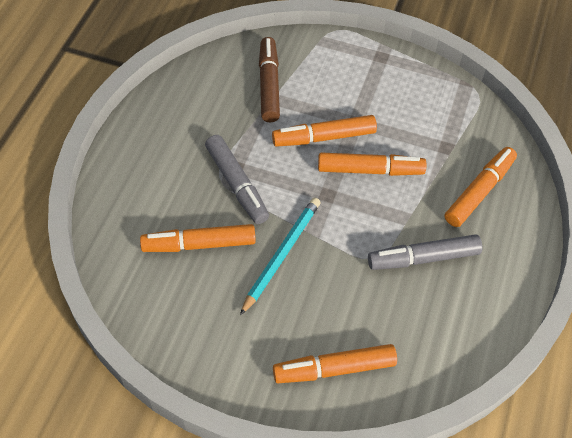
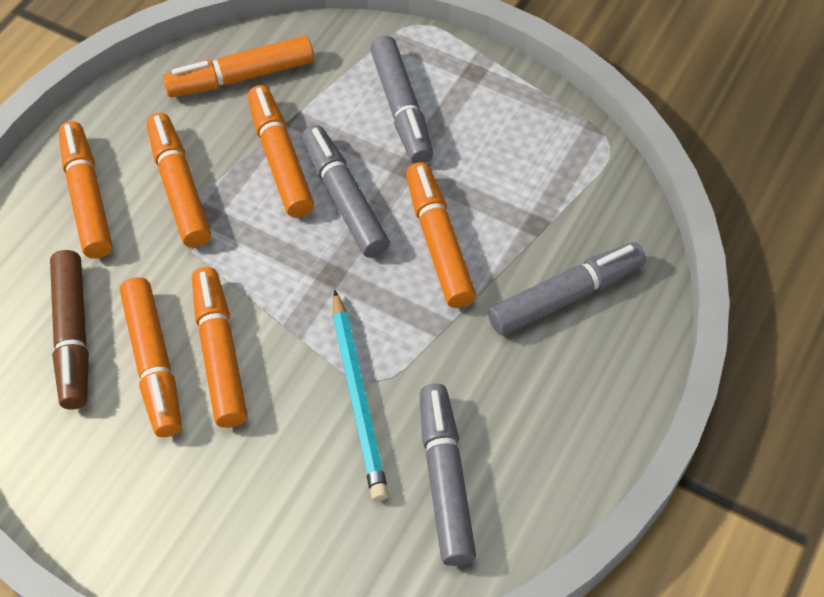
grey marker: 2 -> 4
orange marker: 5 -> 7

